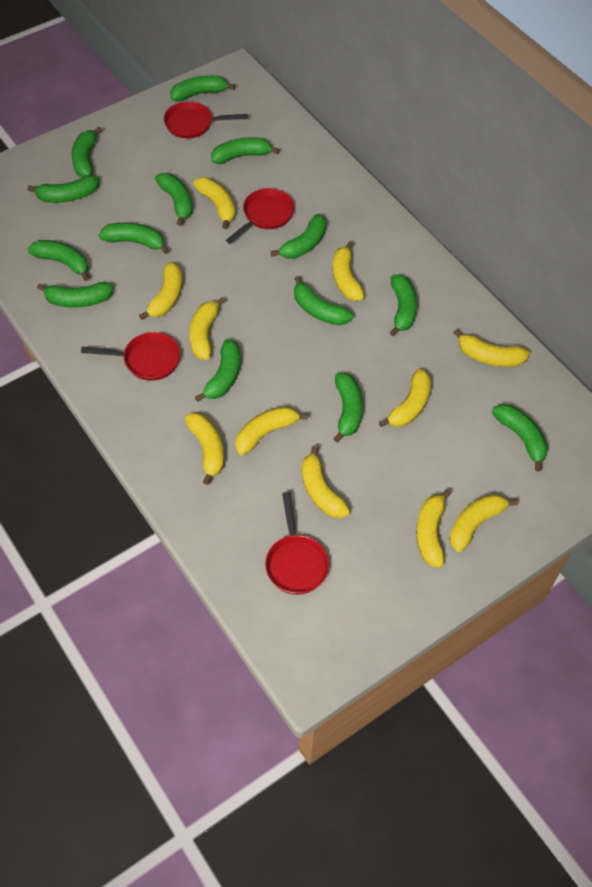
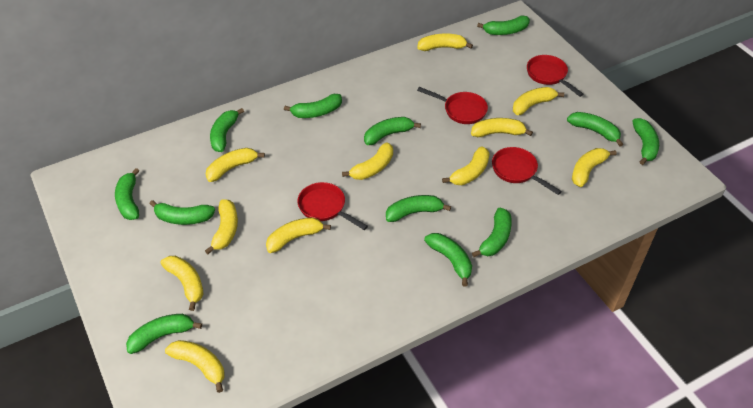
green banana: 14 -> 12

